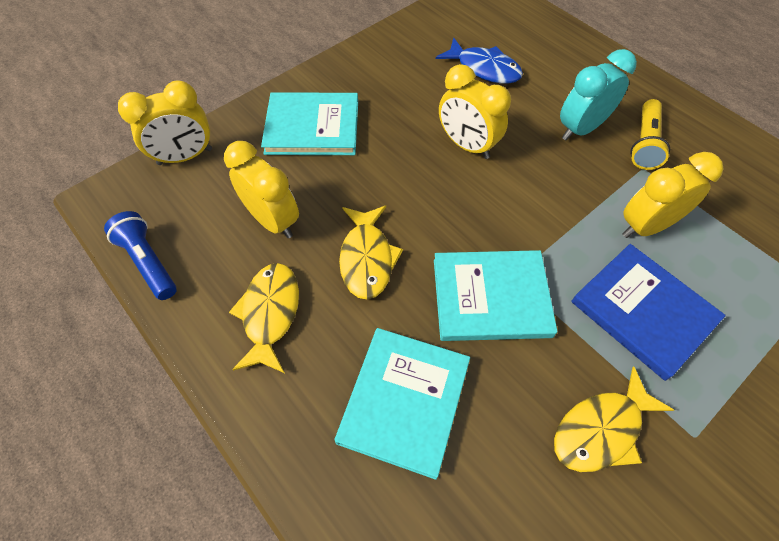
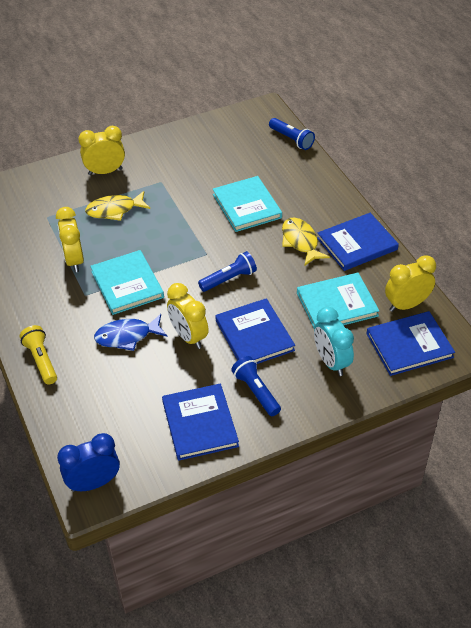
blue book: 1 -> 4
blue clock: 0 -> 1
blue flashlight: 1 -> 3
yellow fish: 3 -> 2

